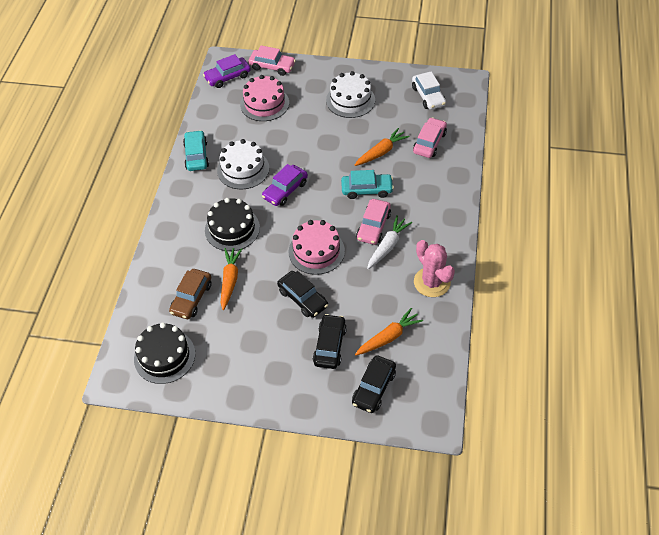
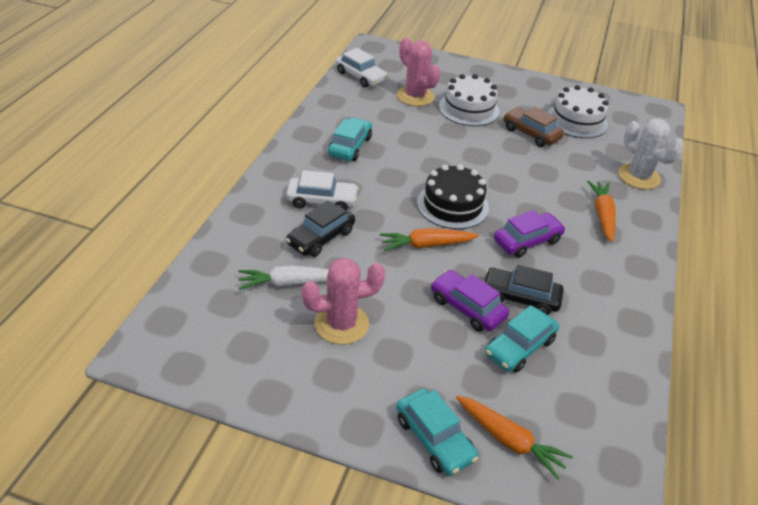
black cake: 2 -> 1
black car: 3 -> 2
pink cactus: 1 -> 2
pink cake: 2 -> 0
pink car: 3 -> 0
turquoise car: 2 -> 3
white cactus: 0 -> 1
white car: 1 -> 2

